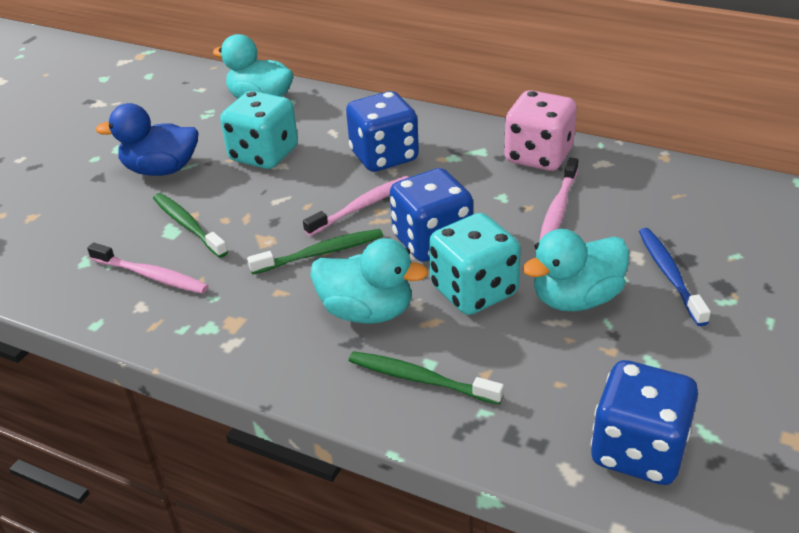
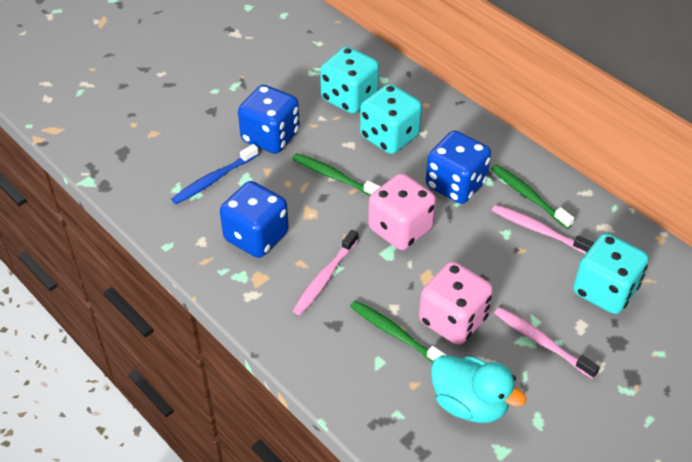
blue duck: 1 -> 0
pink dice: 1 -> 2
turquoise dice: 2 -> 3
turquoise duck: 3 -> 1

